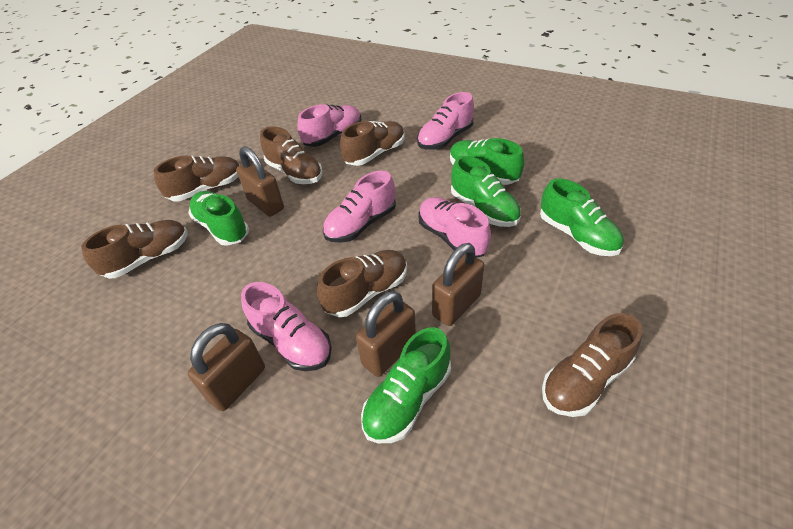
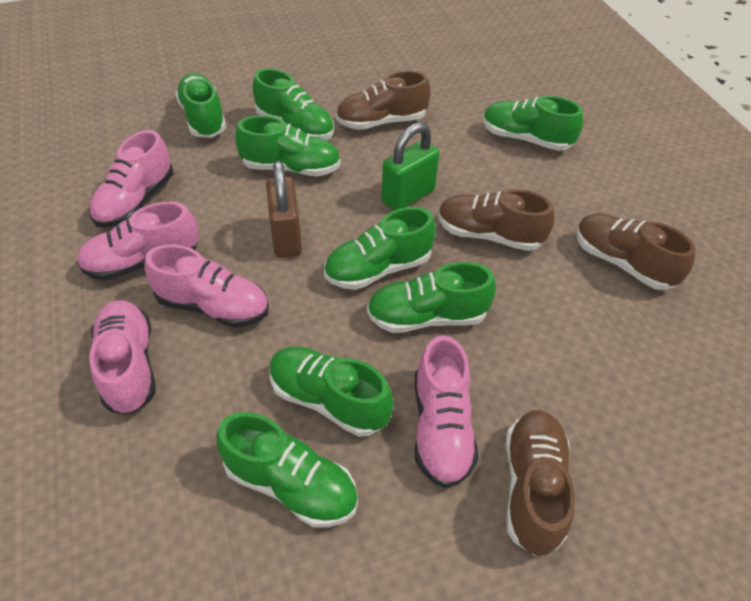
brown padlock: 4 -> 1
brown shoe: 6 -> 4
green padlock: 0 -> 1
green shoe: 5 -> 8

